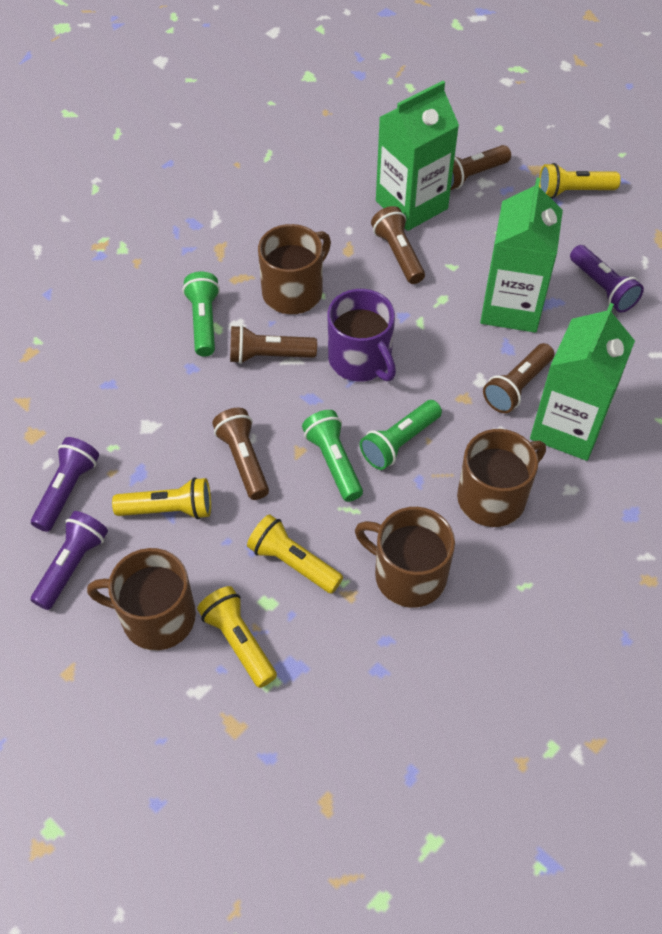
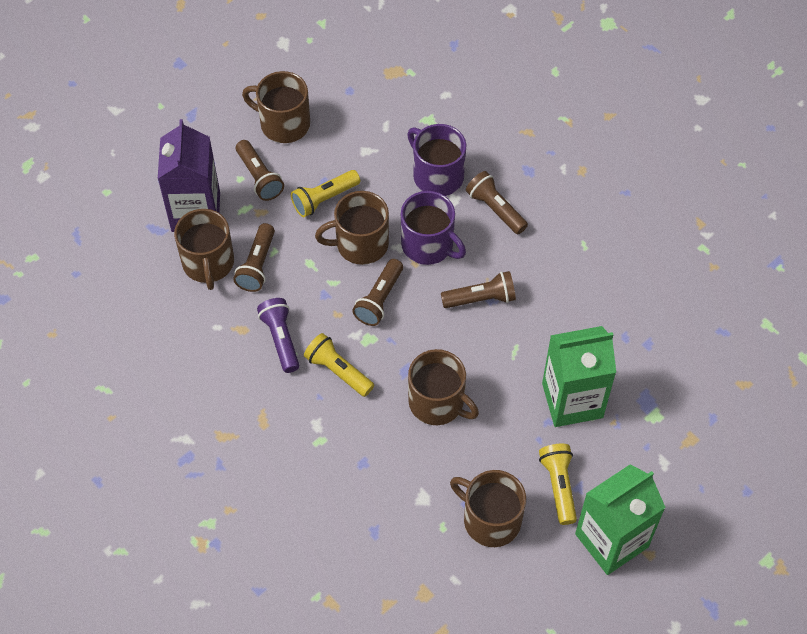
brown mug: 4 -> 5
green carton: 3 -> 2
green flashlight: 3 -> 0
purple carton: 0 -> 1
purple flashlight: 3 -> 1
purple mug: 1 -> 2
yellow flashlight: 4 -> 3

